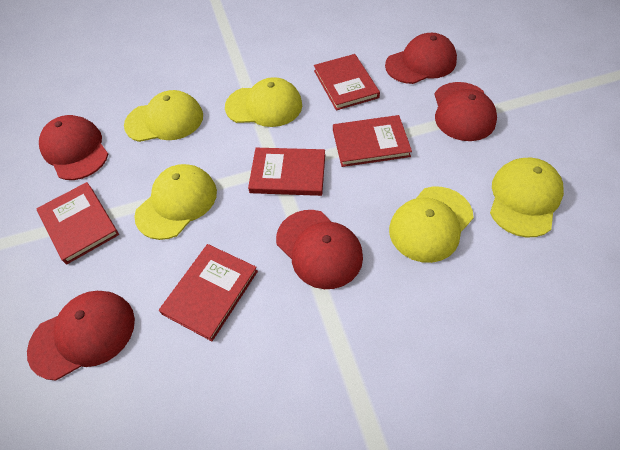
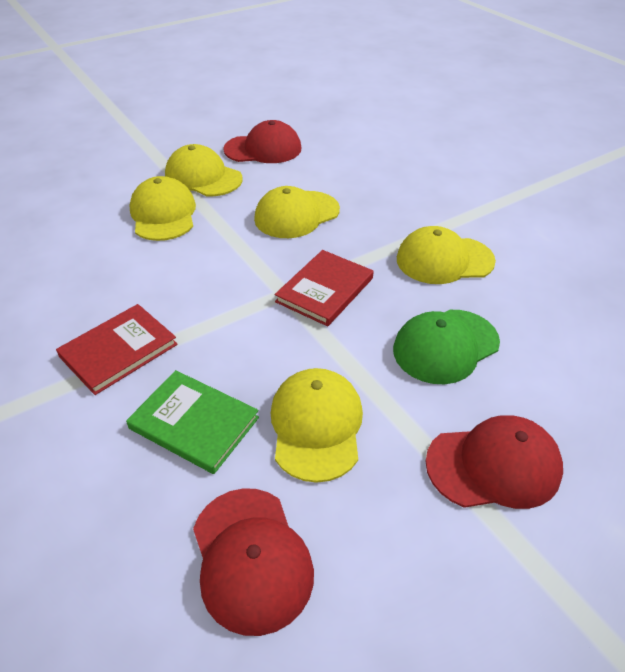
green book: 0 -> 1
green cap: 0 -> 1
red book: 5 -> 2
red cap: 5 -> 3

